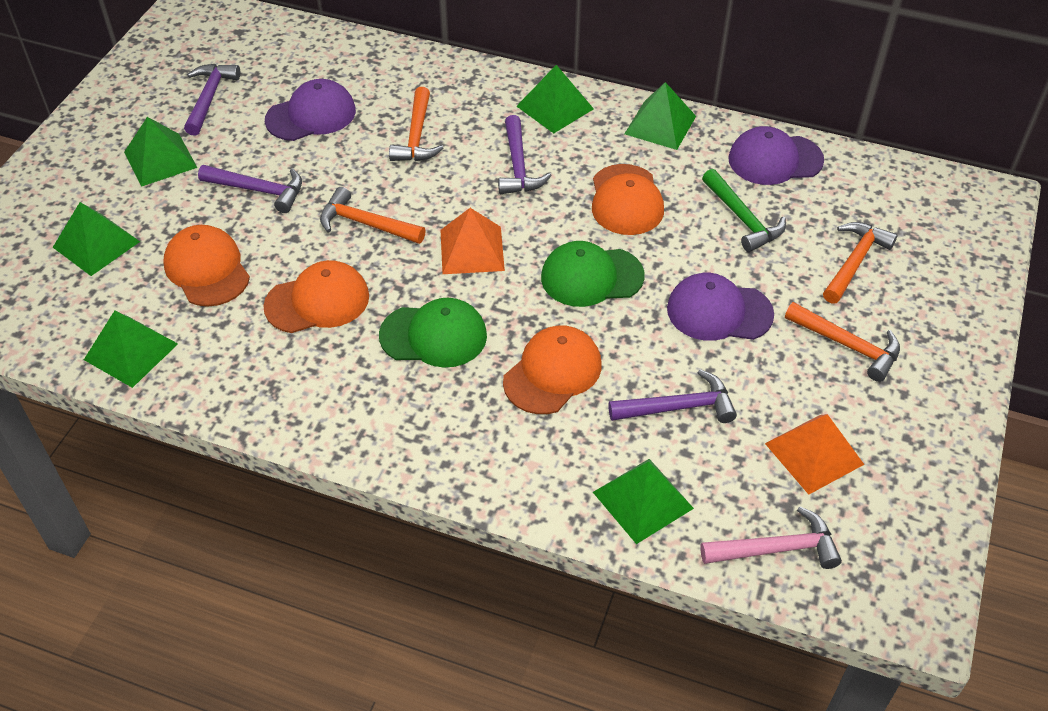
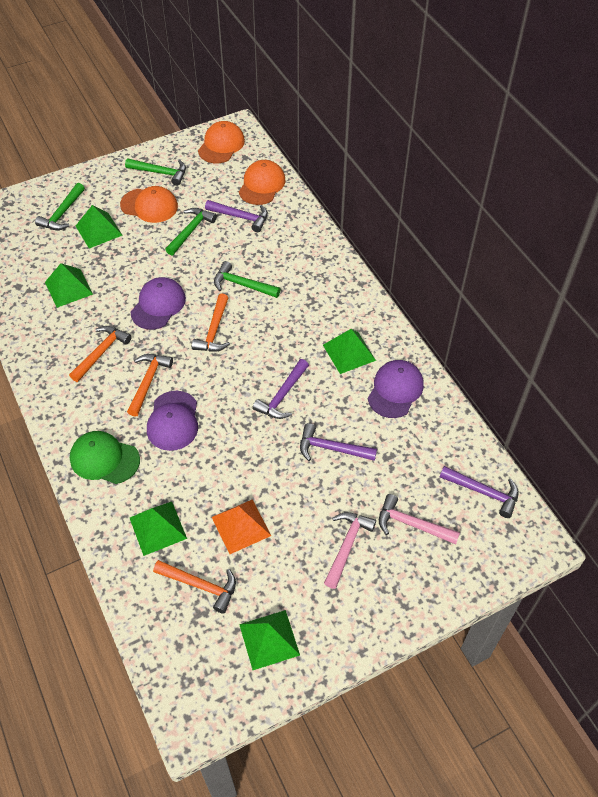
green cap: 2 -> 1
green hammer: 1 -> 4
green pyramid: 6 -> 5
orange cap: 4 -> 3
orange pyramid: 2 -> 1
pink hammer: 1 -> 2

